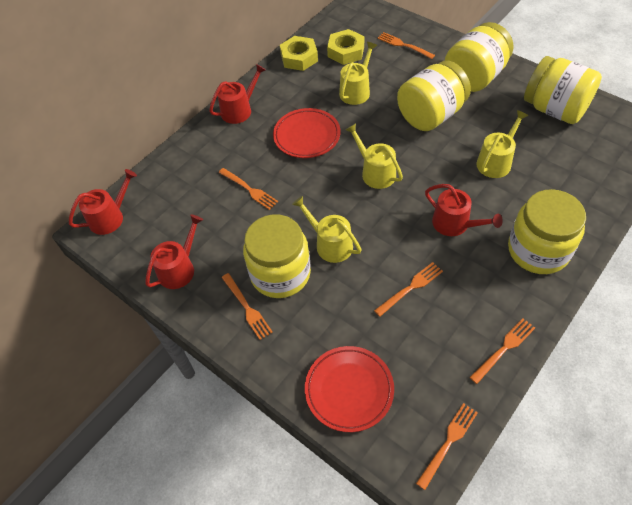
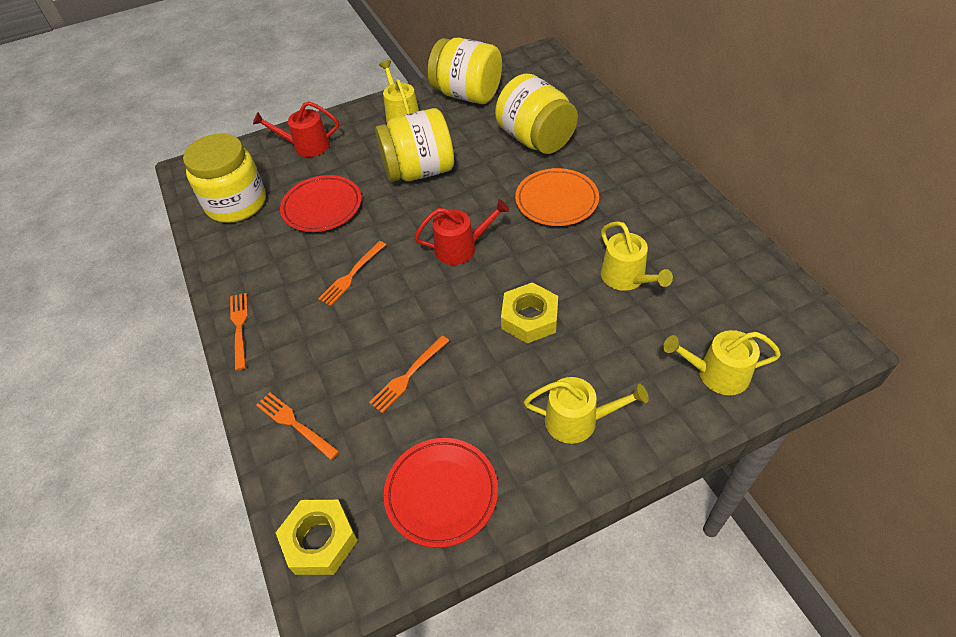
orange fork: 6 -> 4
orange plate: 0 -> 1
red watering can: 4 -> 2
yellow jar: 5 -> 4

